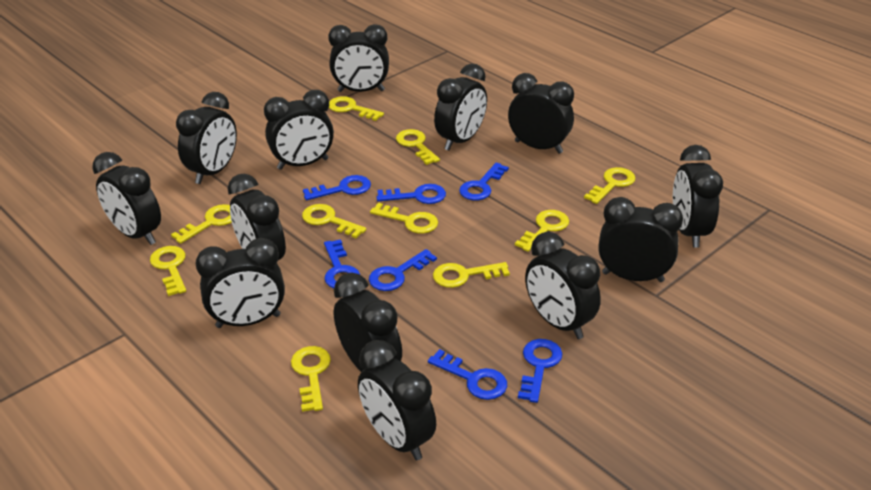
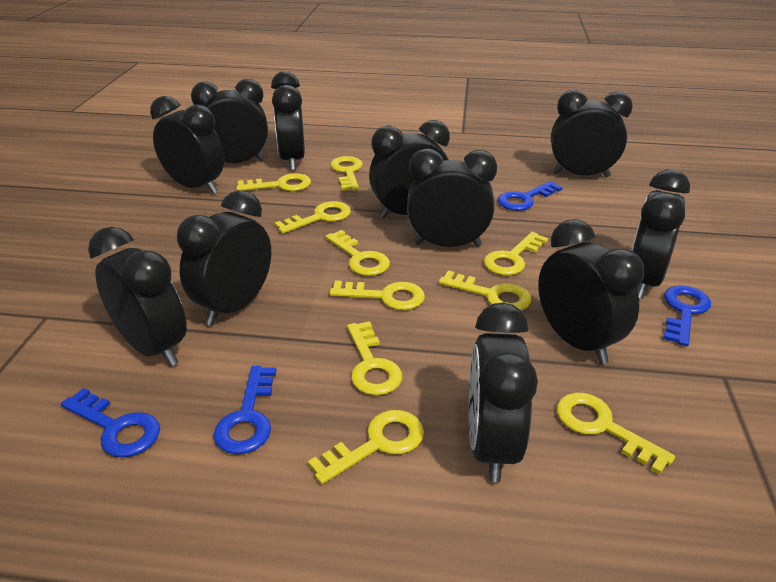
black clock: 13 -> 11
blue key: 7 -> 4

